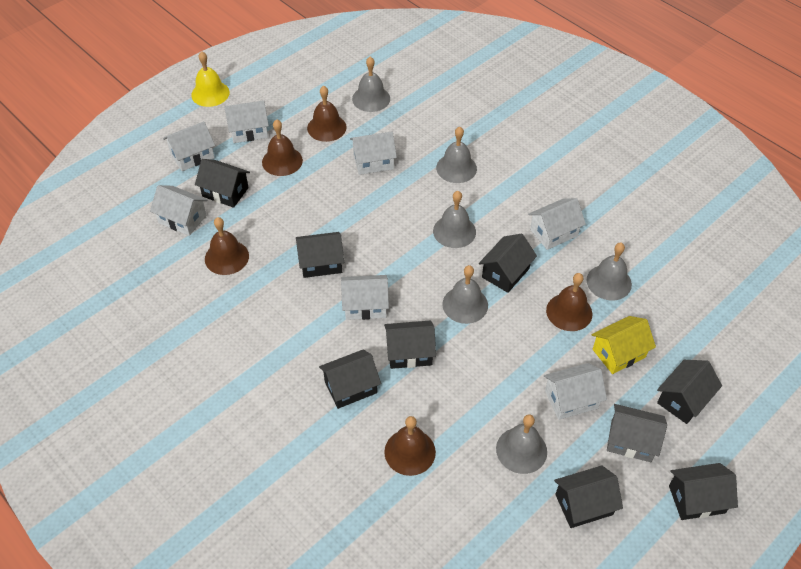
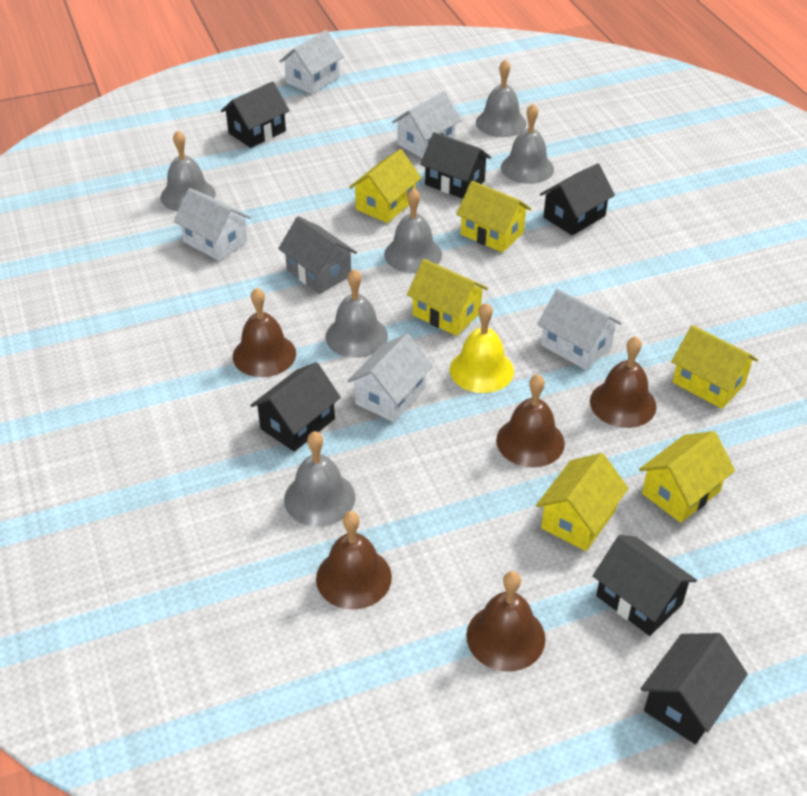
black house: 8 -> 6
white house: 7 -> 5
yellow house: 1 -> 6

